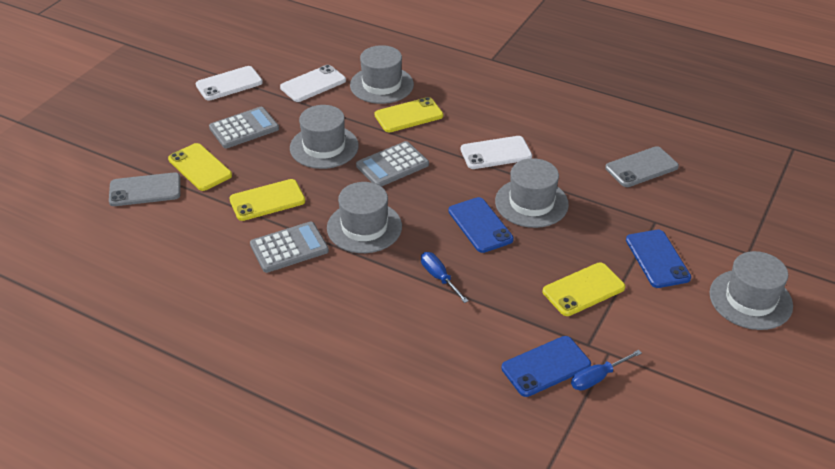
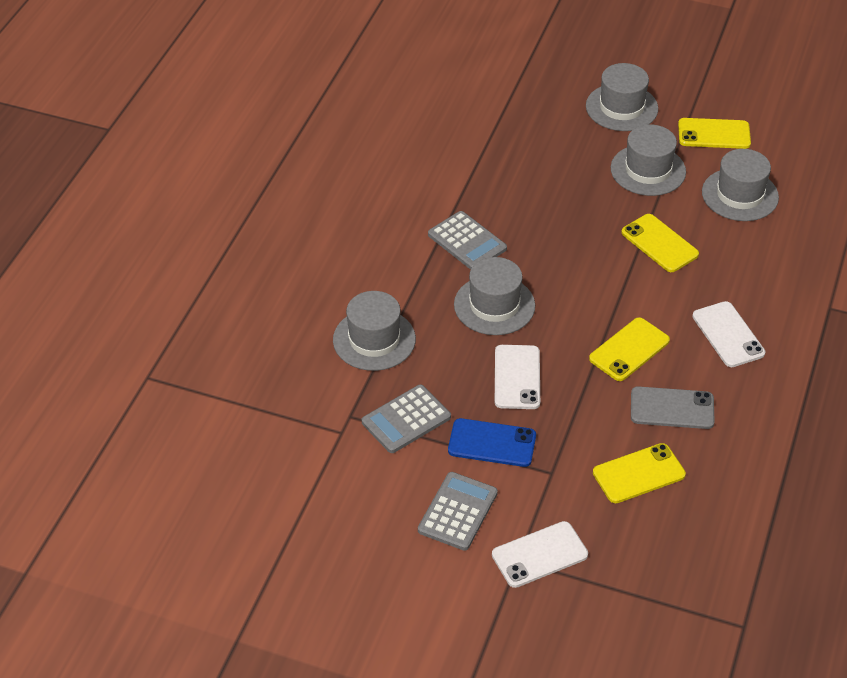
blue phone: 3 -> 1
blue screwdriver: 2 -> 0
grey phone: 2 -> 1

